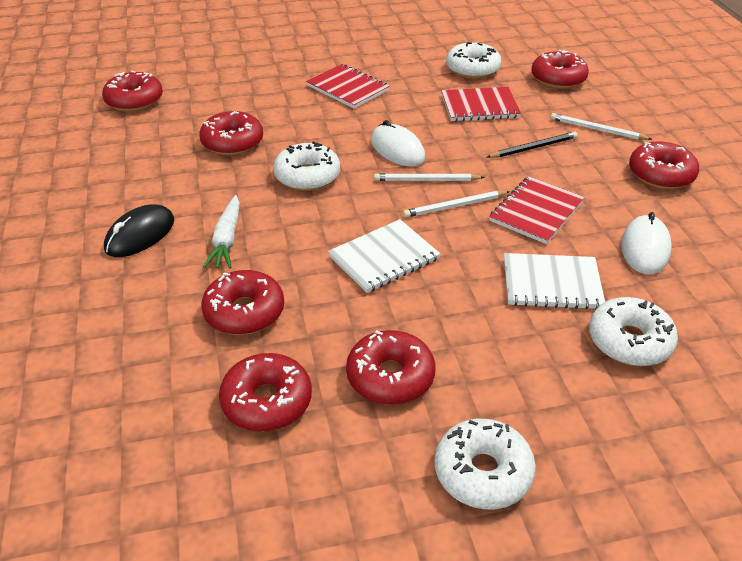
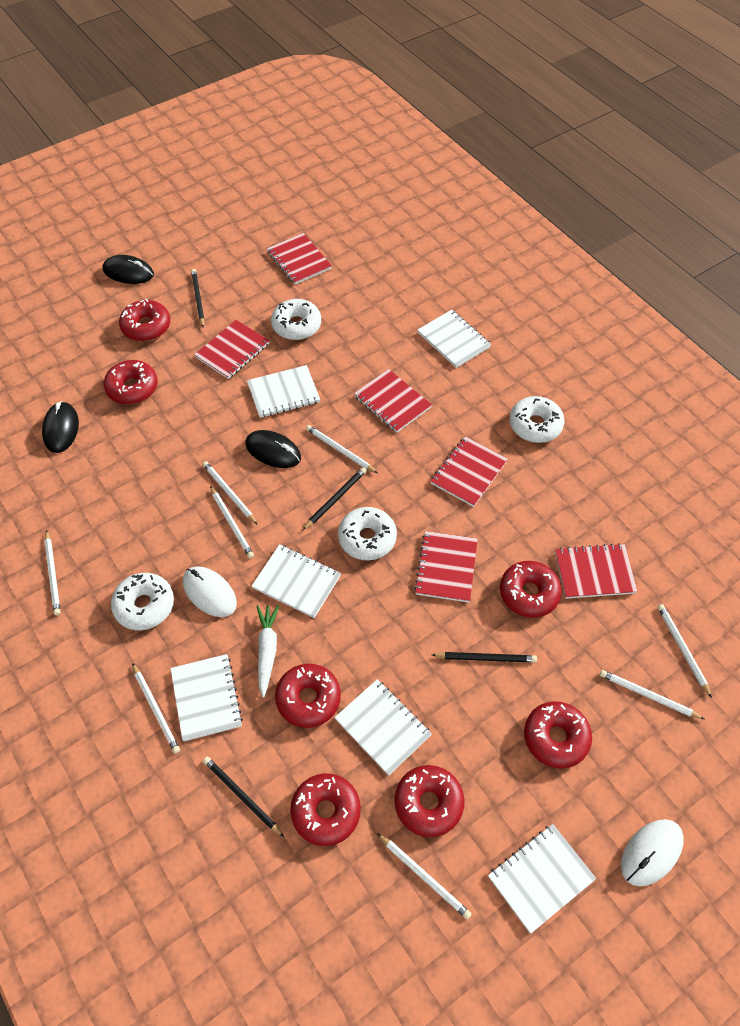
black mouse: 1 -> 3
black pencil: 1 -> 4
red notebook: 3 -> 6
white notebook: 2 -> 6
white pencil: 3 -> 8

